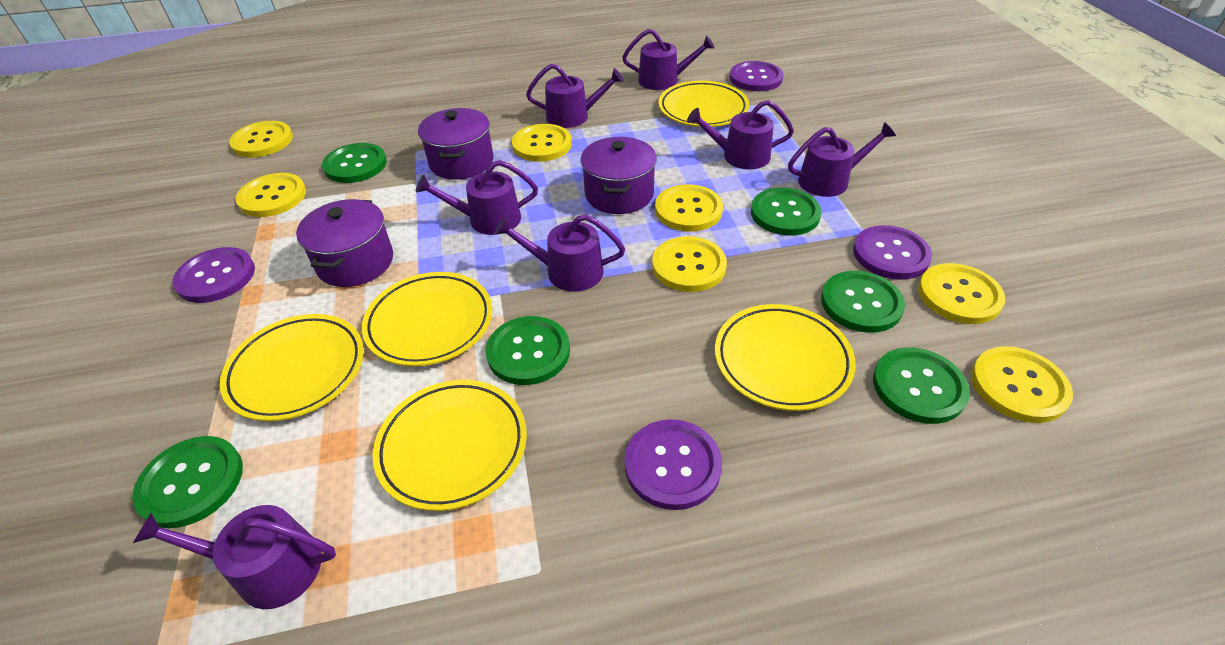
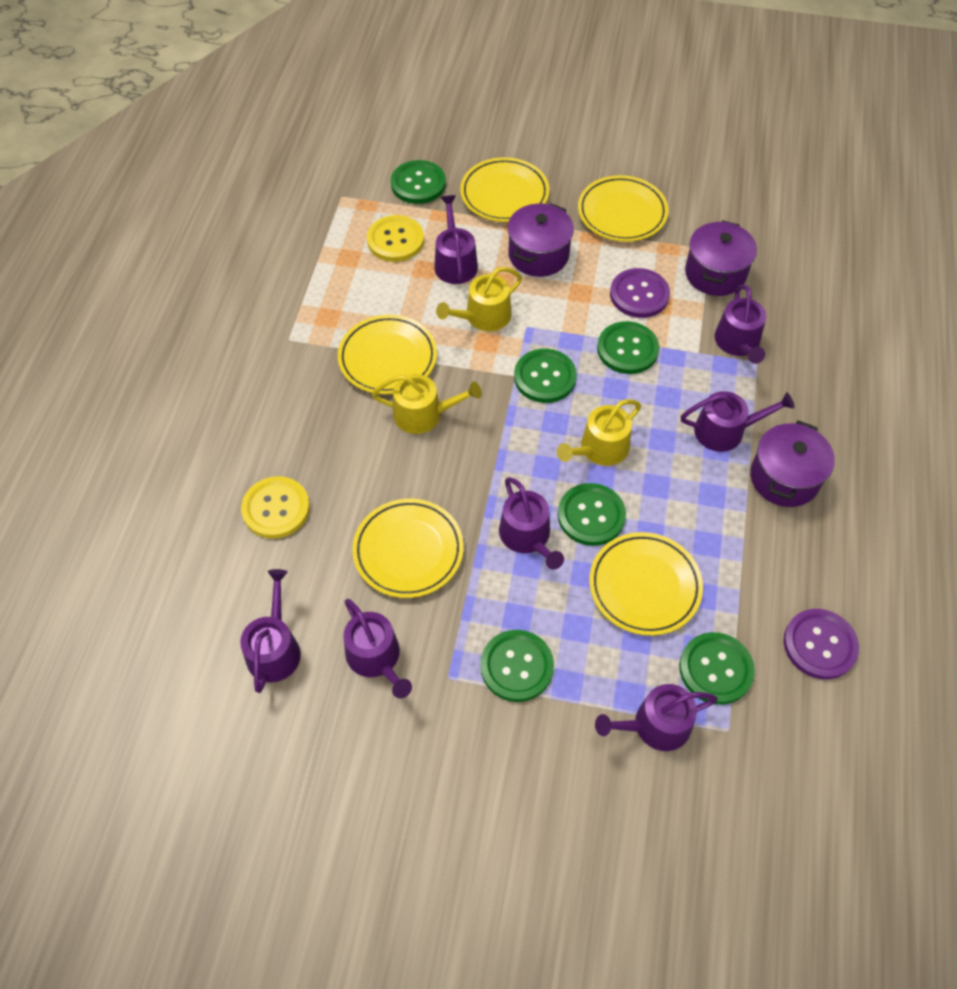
purple button: 4 -> 2
yellow button: 7 -> 2
yellow watering can: 0 -> 3

